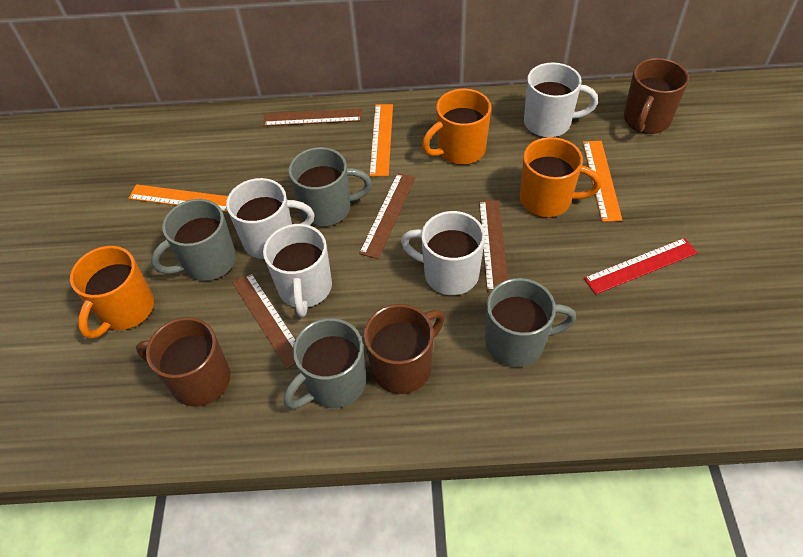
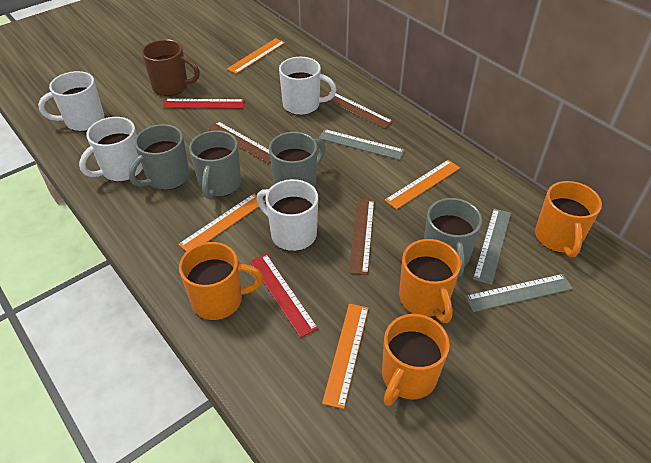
brown mug: 3 -> 1
brown ruler: 4 -> 3
grey ruler: 0 -> 3
orange mug: 3 -> 4
orange ruler: 3 -> 4
red ruler: 1 -> 2

